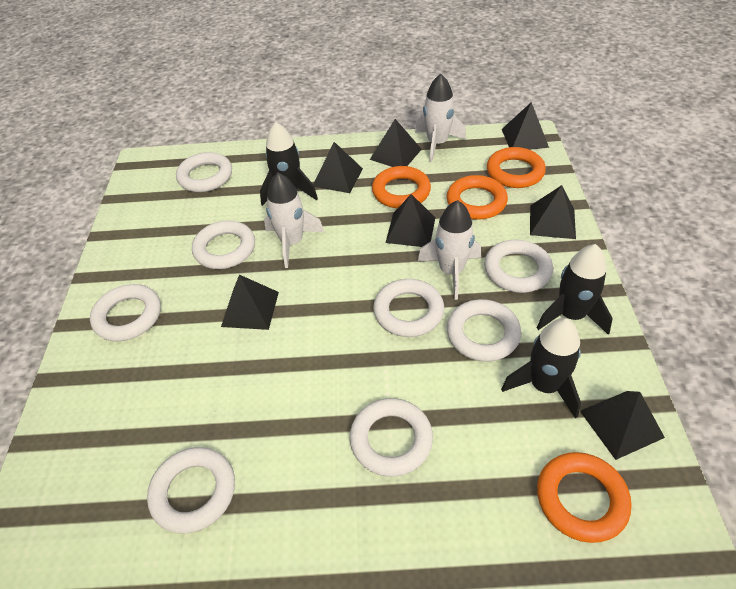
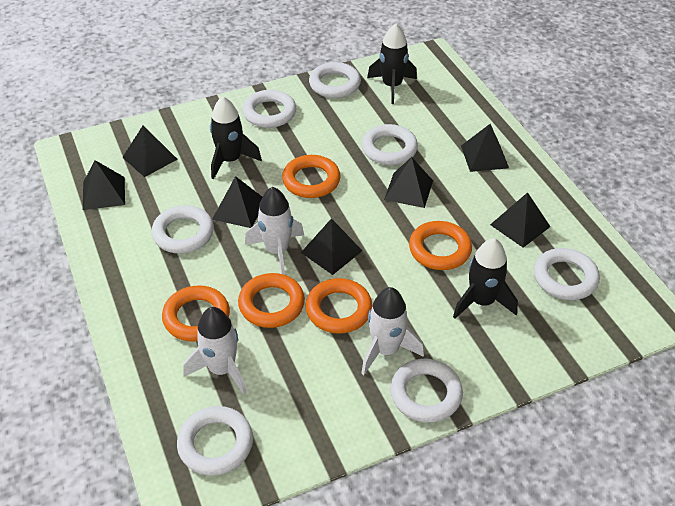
orange ring: 4 -> 5
white ring: 8 -> 7

